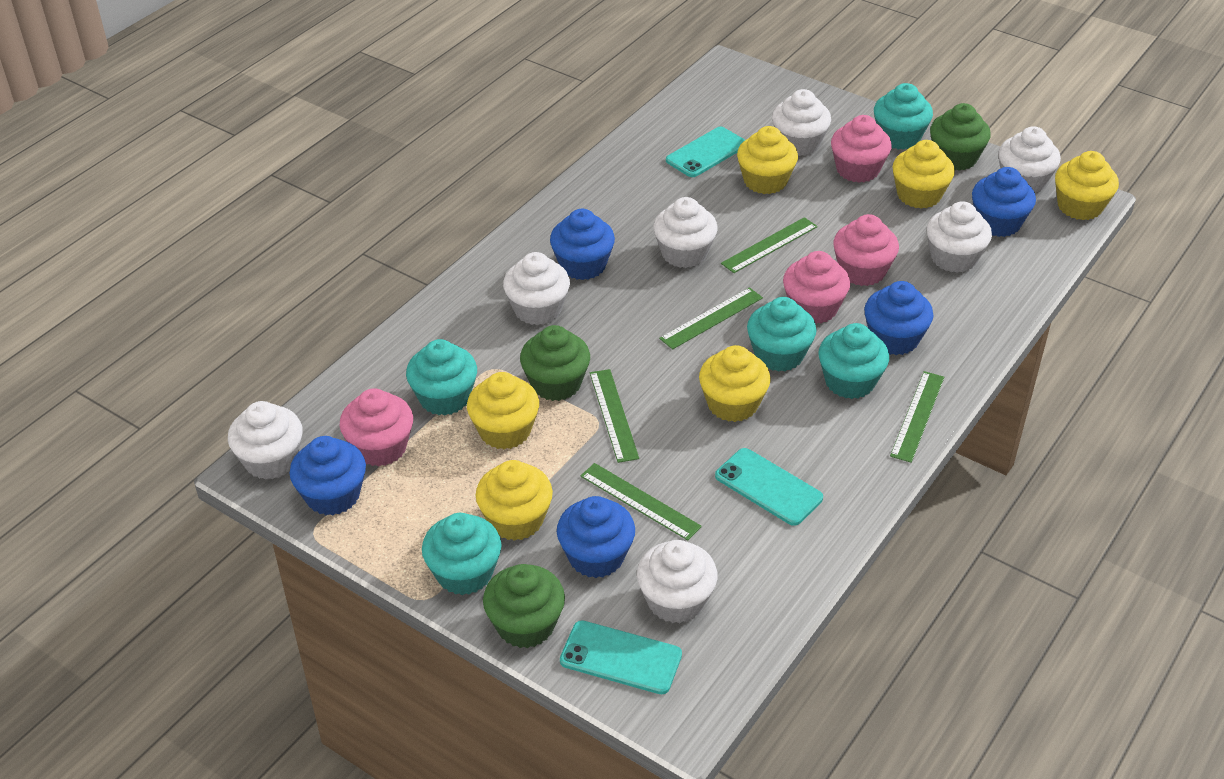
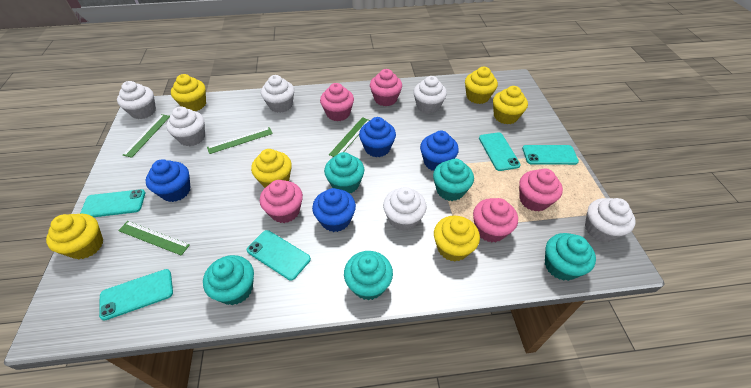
blue cupcake: 5 -> 4
green cupcake: 3 -> 0
green ruler: 5 -> 4
pink cupcake: 4 -> 5
turquoise phone: 3 -> 5
white cupcake: 7 -> 6

